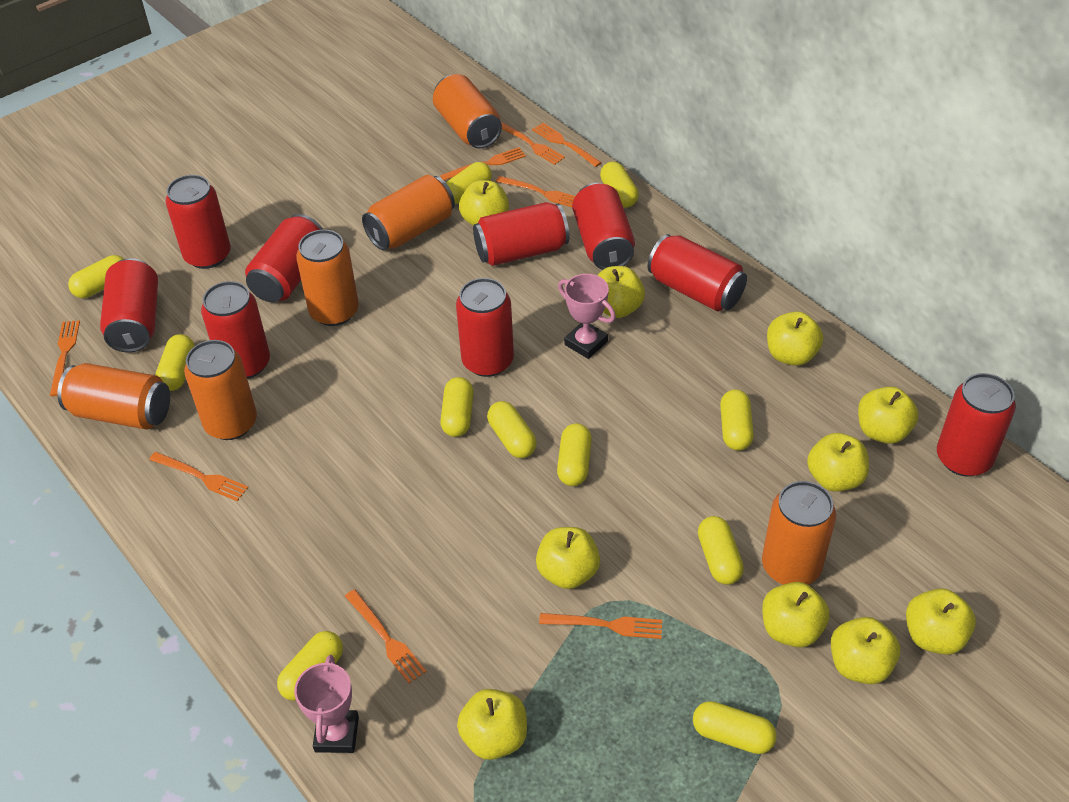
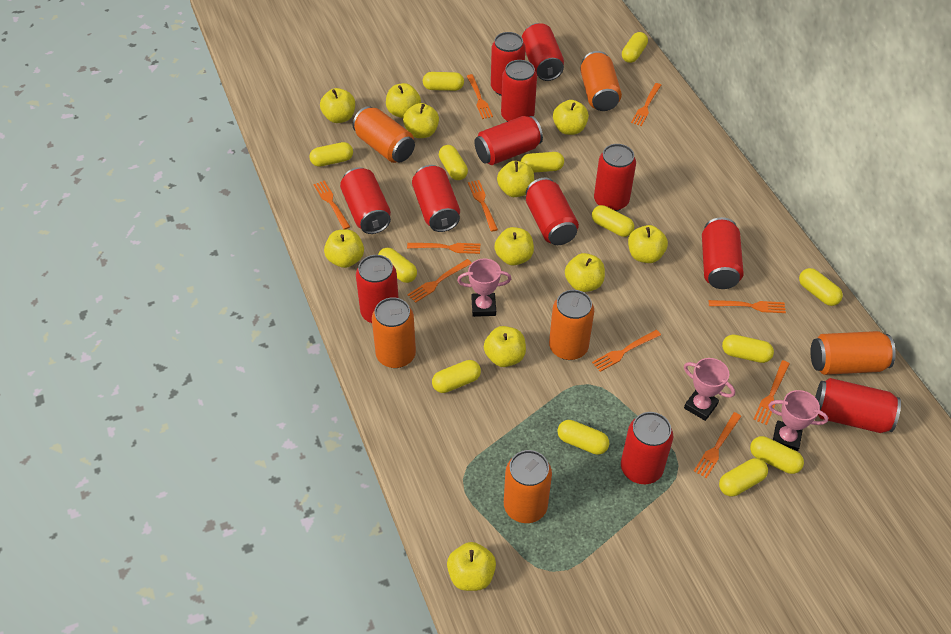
orange fork: 8 -> 10
pink trophy: 2 -> 3
red can: 9 -> 12
yellow apple: 10 -> 11
yellow capsule: 11 -> 13

